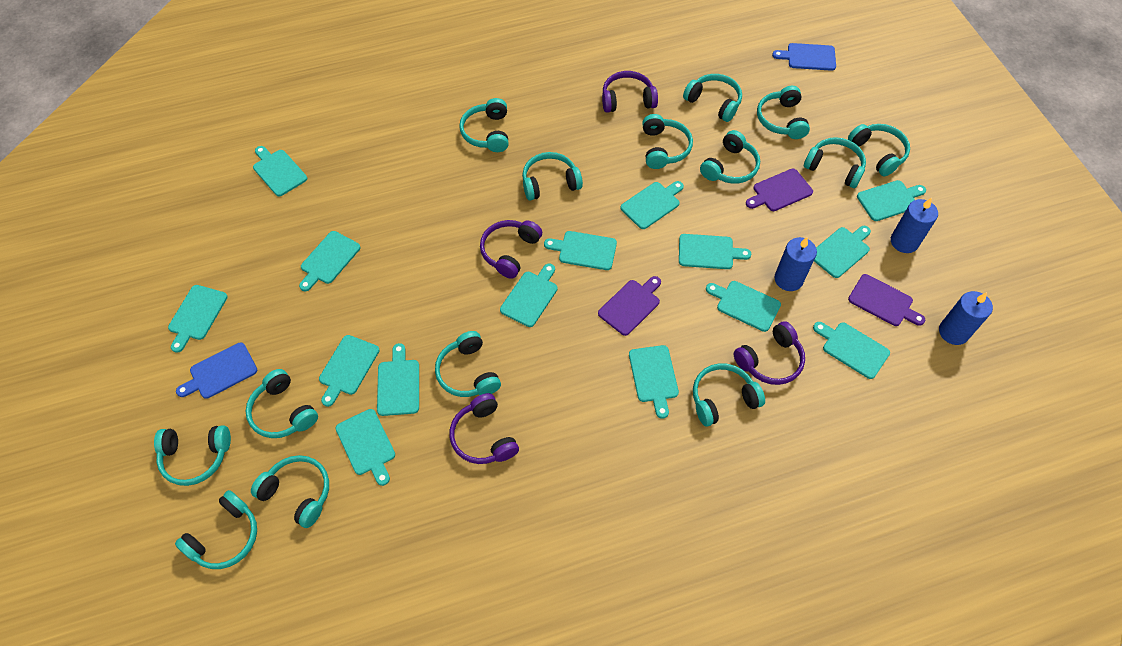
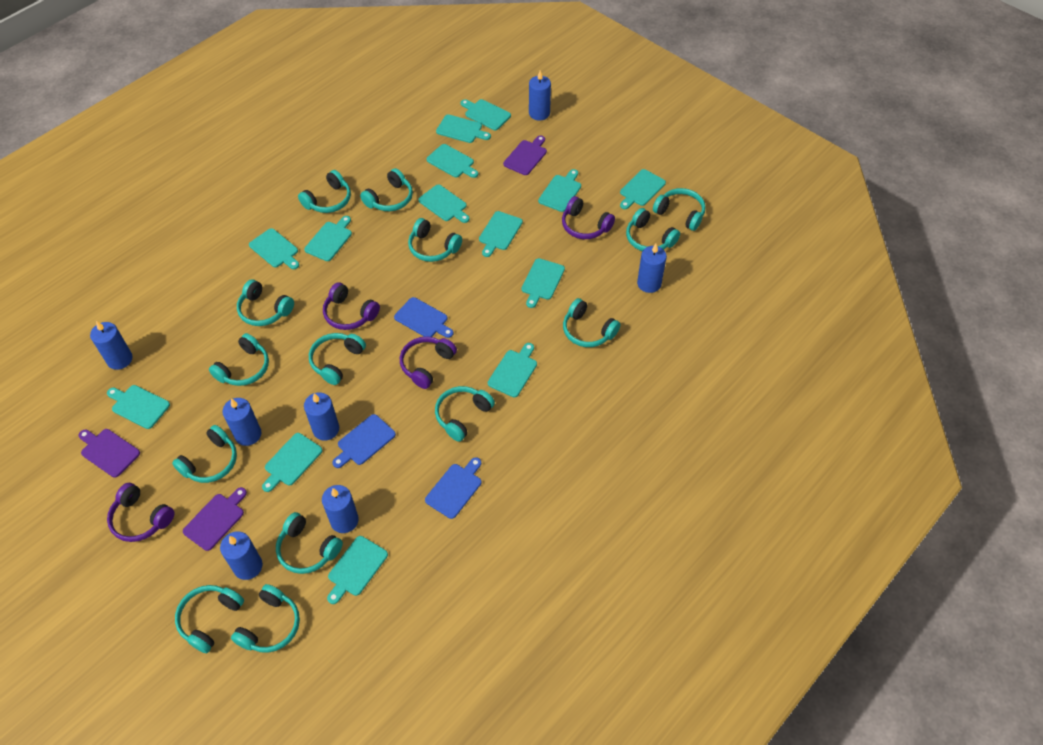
blue candle: 3 -> 7
blue cutting board: 2 -> 3
turquoise cutting board: 15 -> 14

